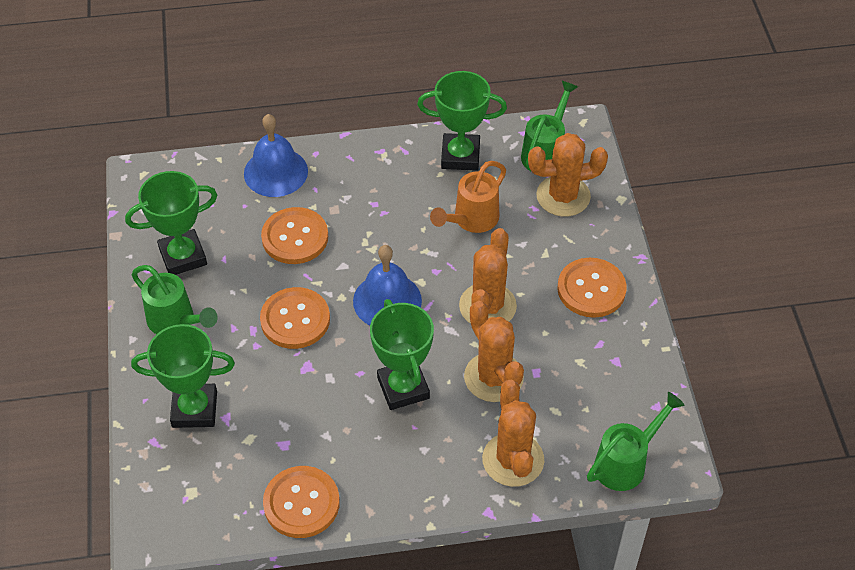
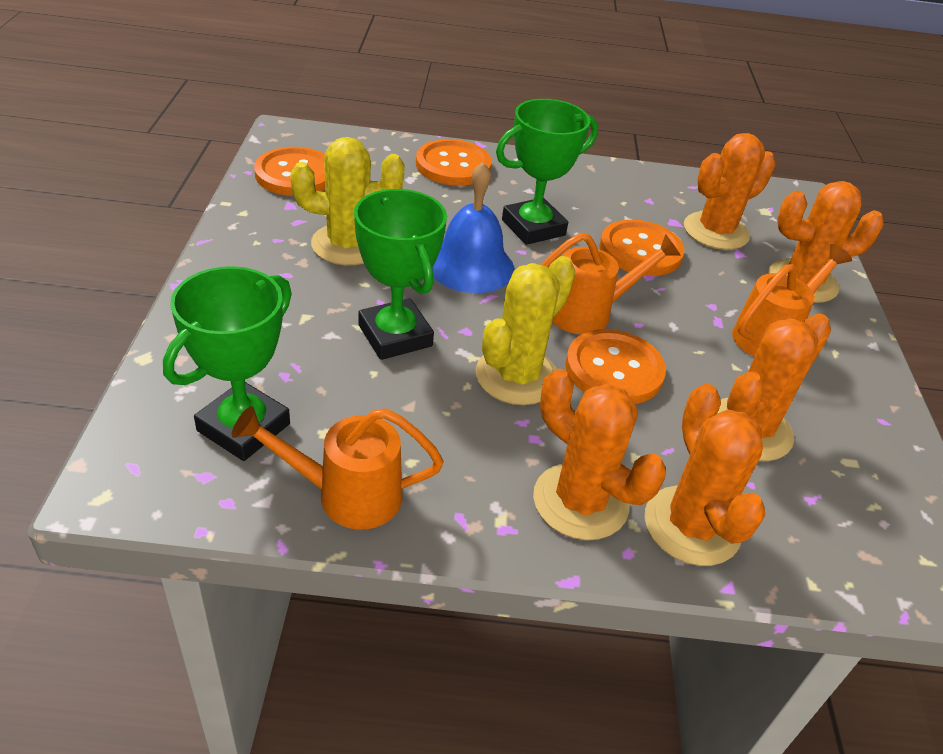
blue bell: 2 -> 1
green trophy: 4 -> 3
green watering can: 3 -> 0
orange cactus: 4 -> 5
orange watering can: 1 -> 3
yellow cactus: 0 -> 2

